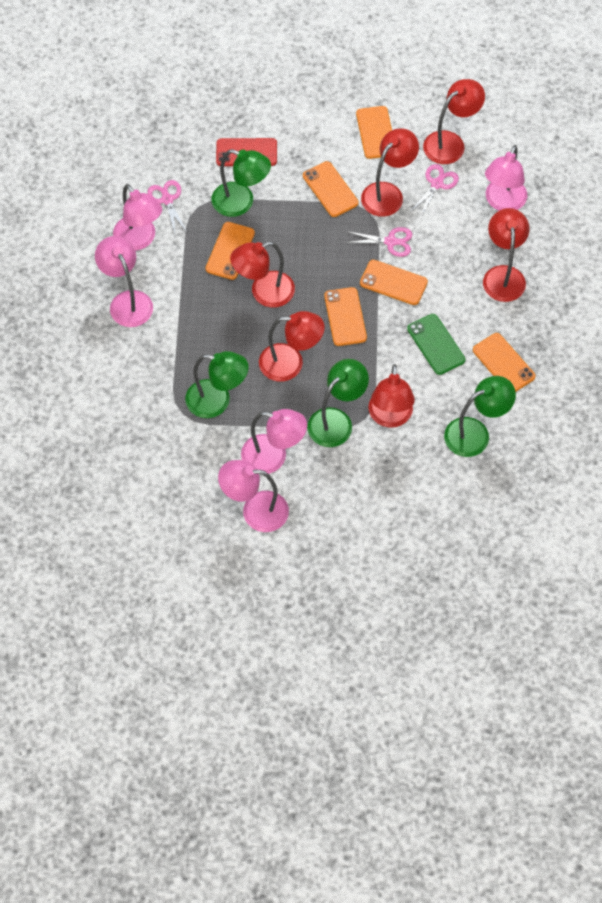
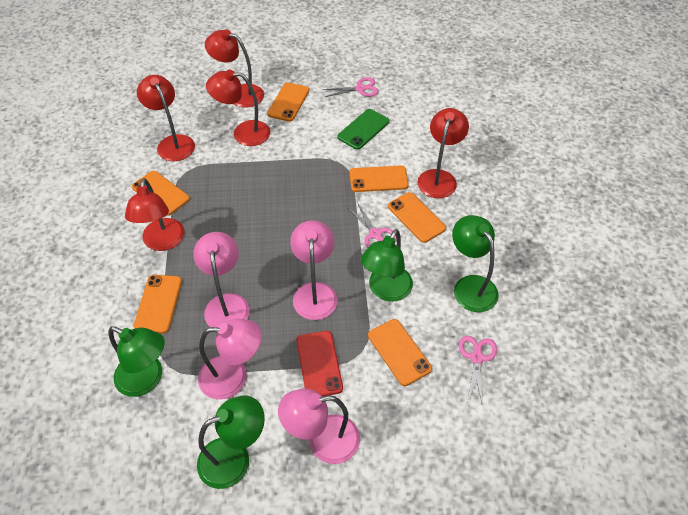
pink lamp: 5 -> 4
red lamp: 6 -> 5

